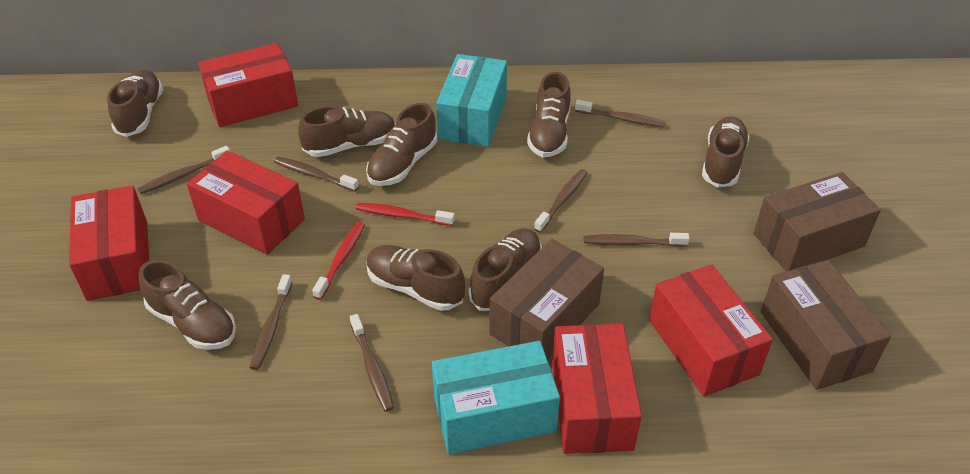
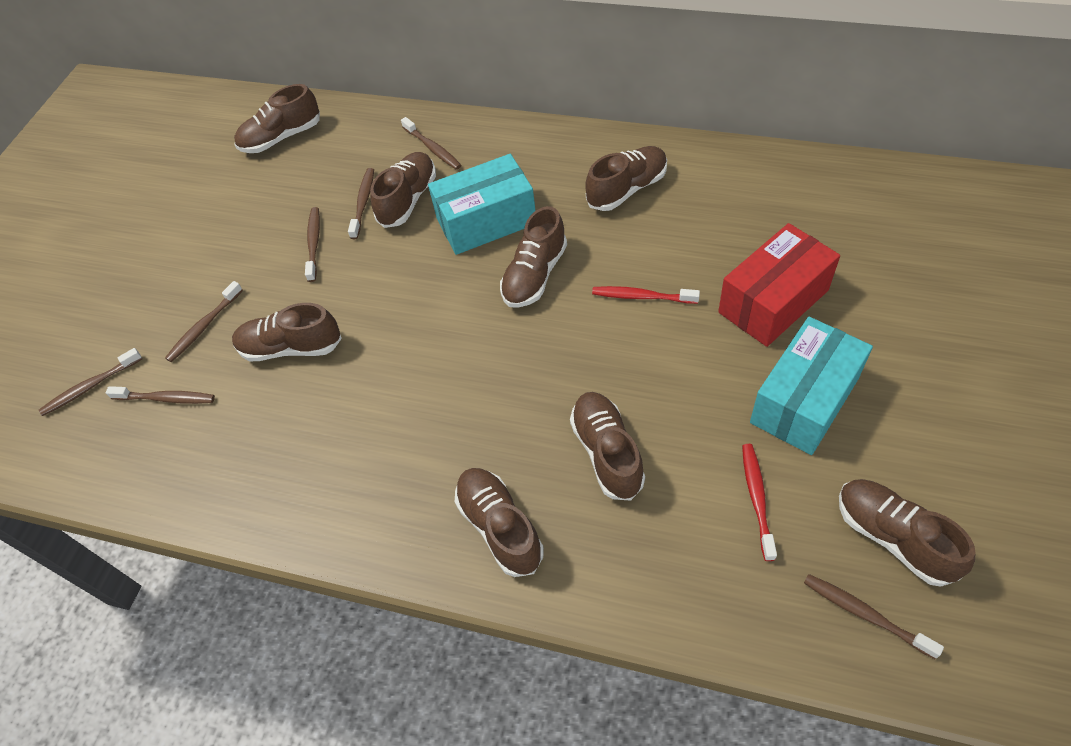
brown box: 3 -> 0
red box: 5 -> 1

